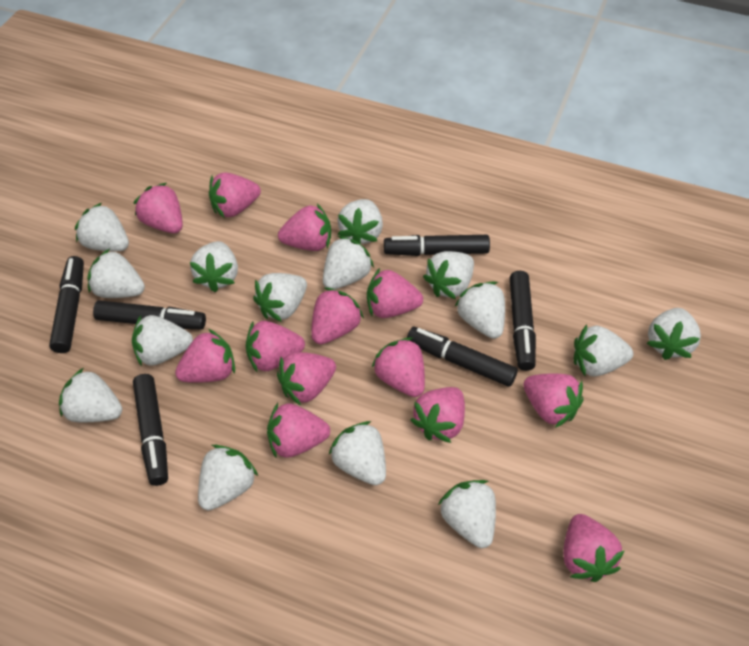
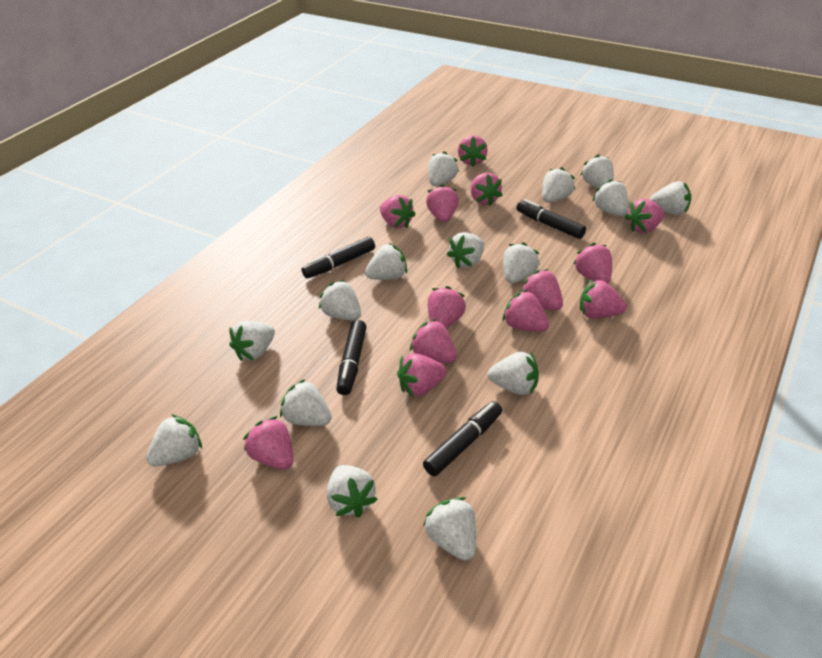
black marker: 6 -> 4

